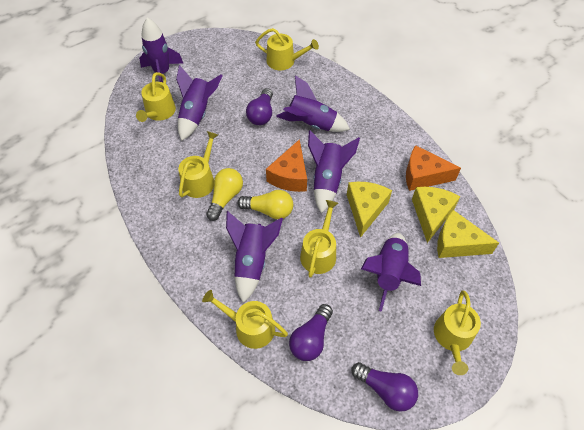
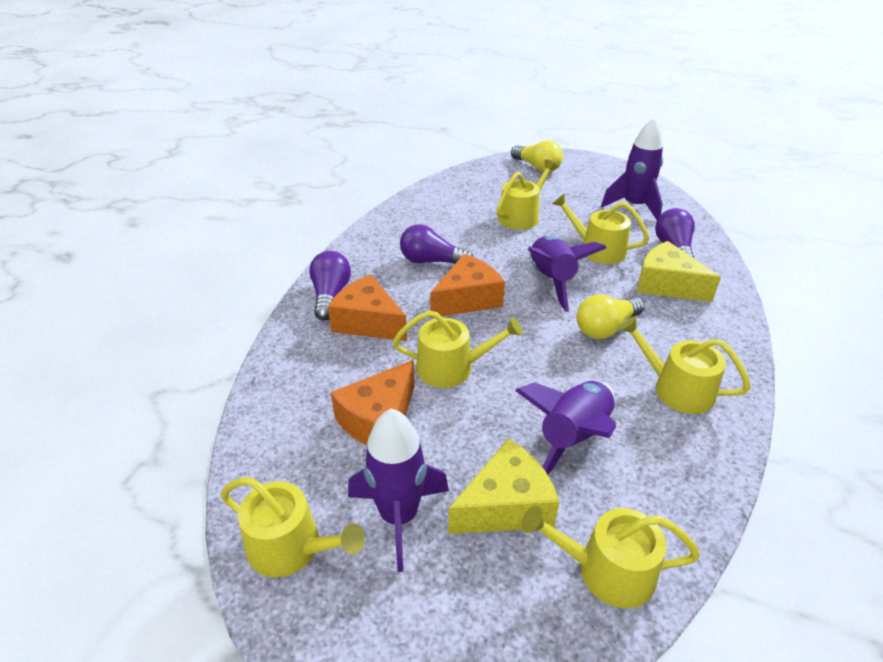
orange cheese: 2 -> 3
purple rocket: 6 -> 4
yellow cheese: 3 -> 2

